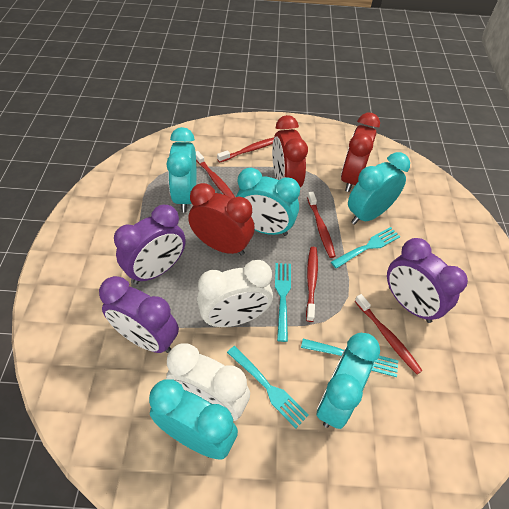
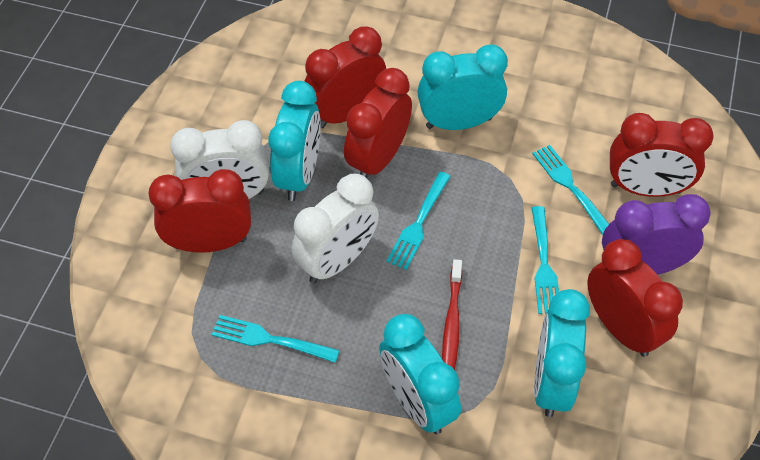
purple clock: 3 -> 1
red clock: 3 -> 5
red toothbrush: 5 -> 1
turquoise clock: 5 -> 4

